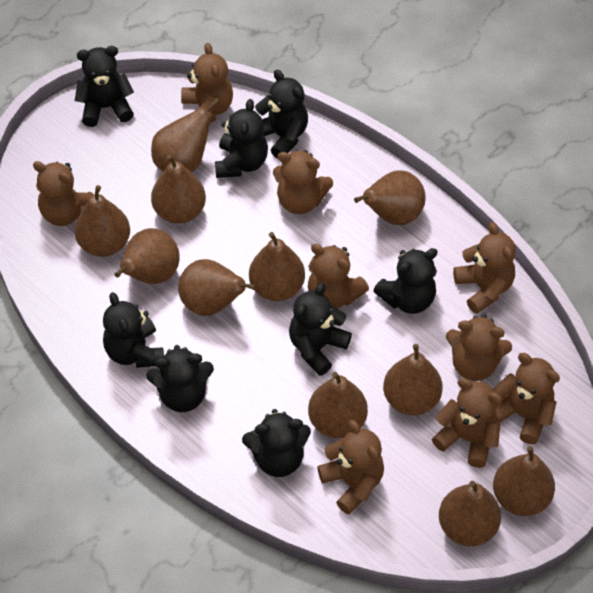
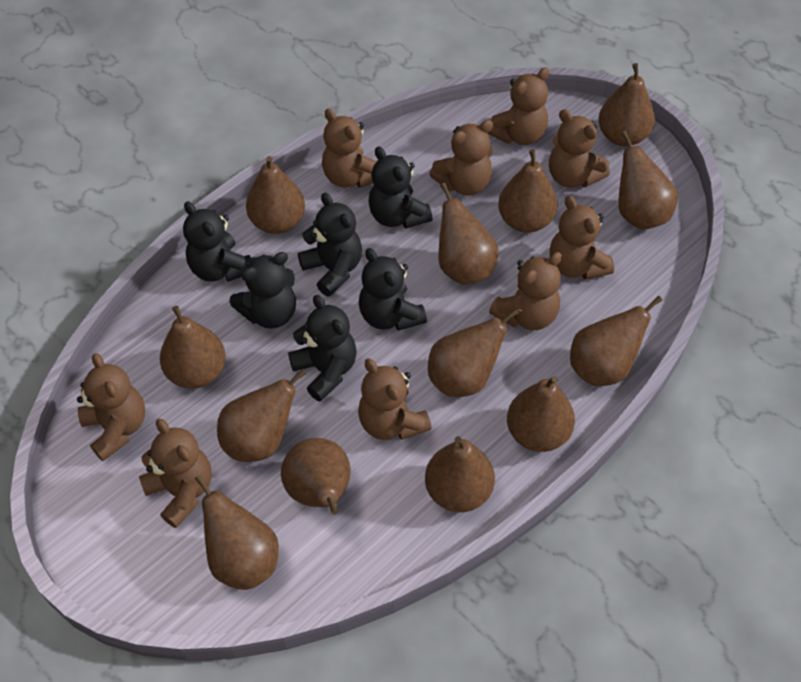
black teddy bear: 8 -> 6
brown pear: 11 -> 13

